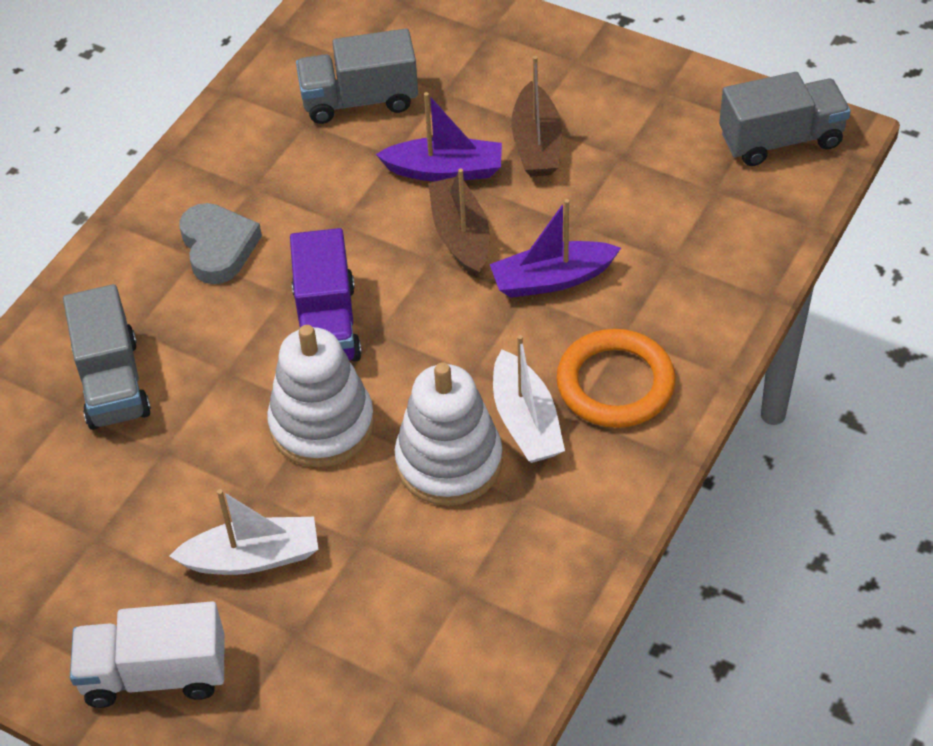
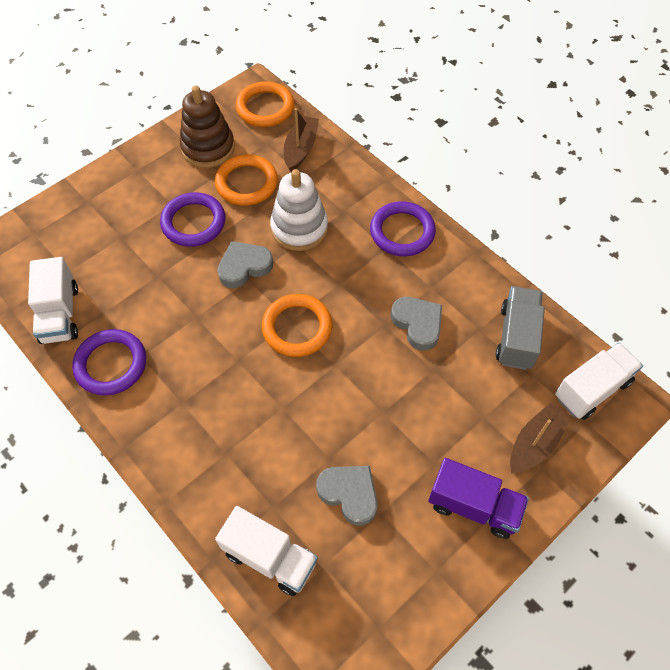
brown stacking toy: 0 -> 1
grey heart: 1 -> 3
grey truck: 3 -> 1
orange ring: 1 -> 3
purple boat: 2 -> 0
purple ring: 0 -> 3
white boat: 2 -> 0
white stacking toy: 2 -> 1
white truck: 1 -> 3

